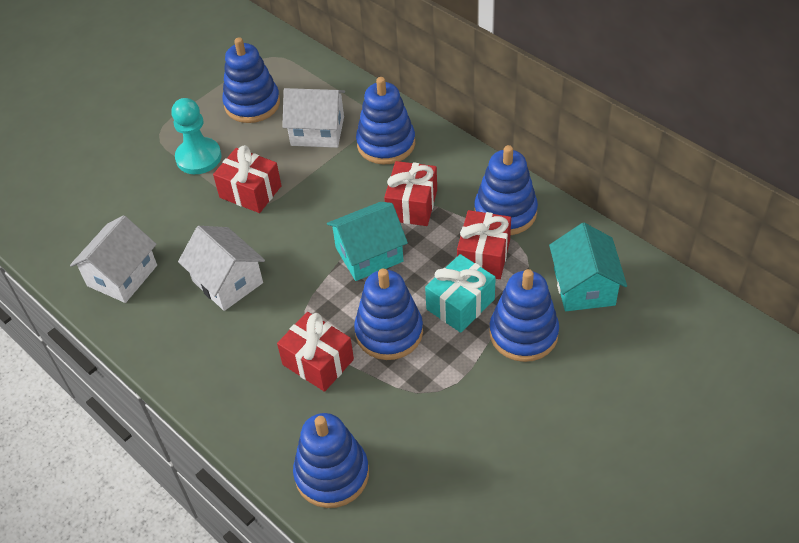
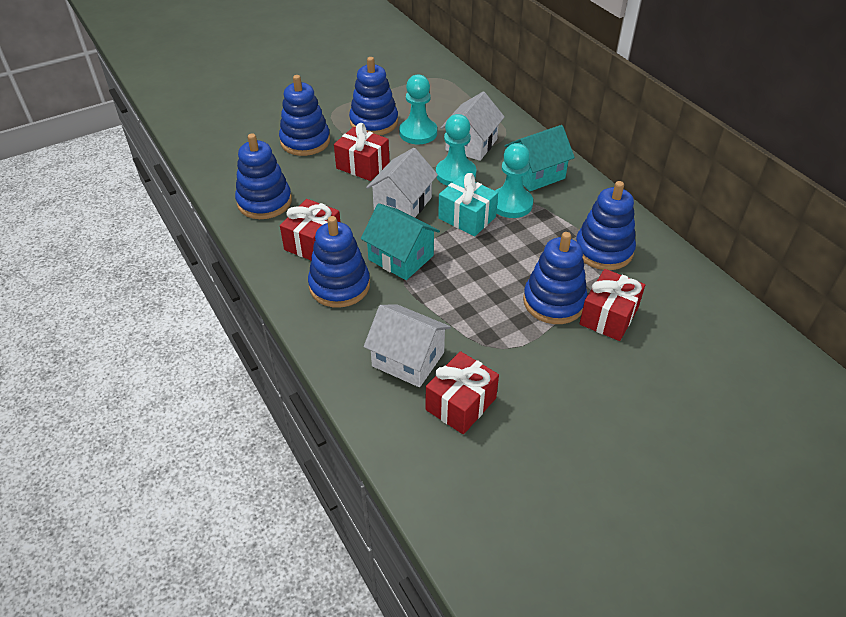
turquoise pawn: 1 -> 3

